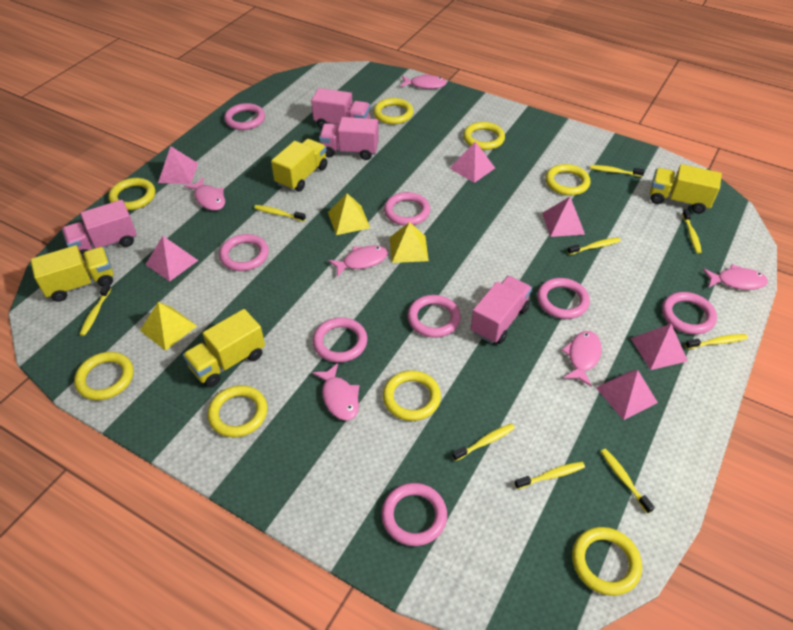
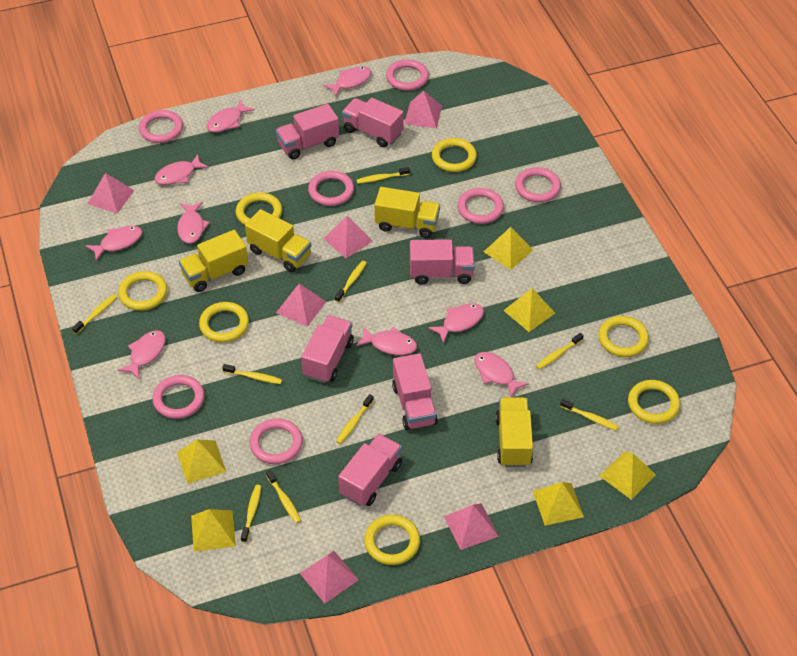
pink fish: 6 -> 9
pink ring: 8 -> 7
pink truck: 4 -> 6
yellow pyramid: 3 -> 6
yellow ring: 8 -> 7

